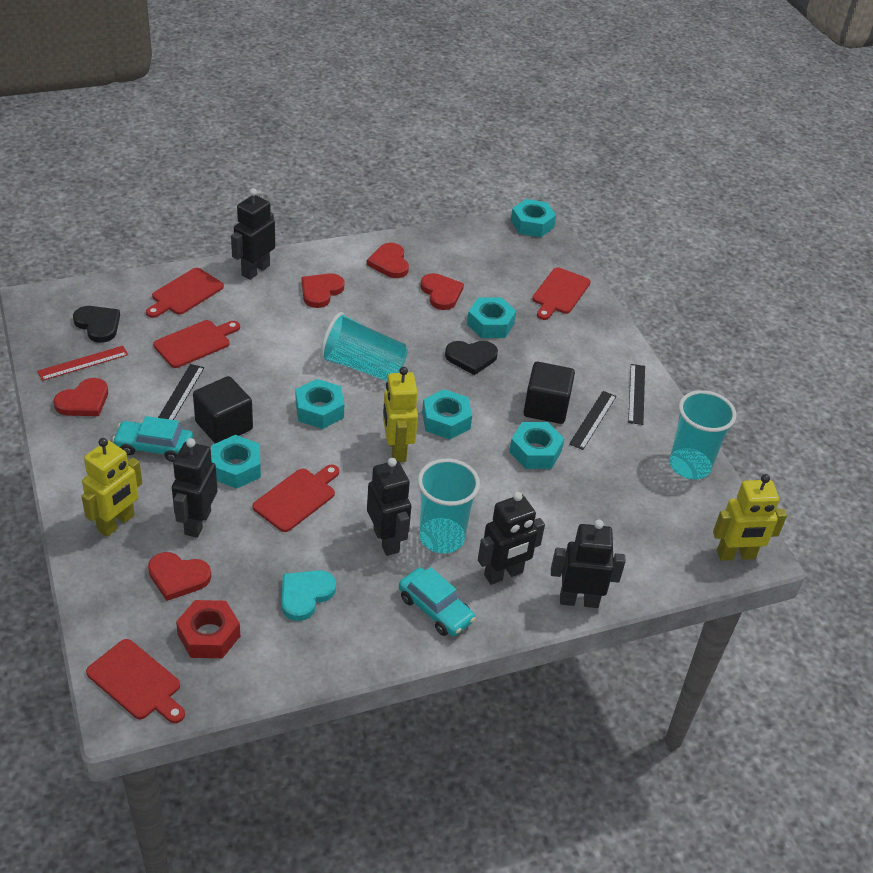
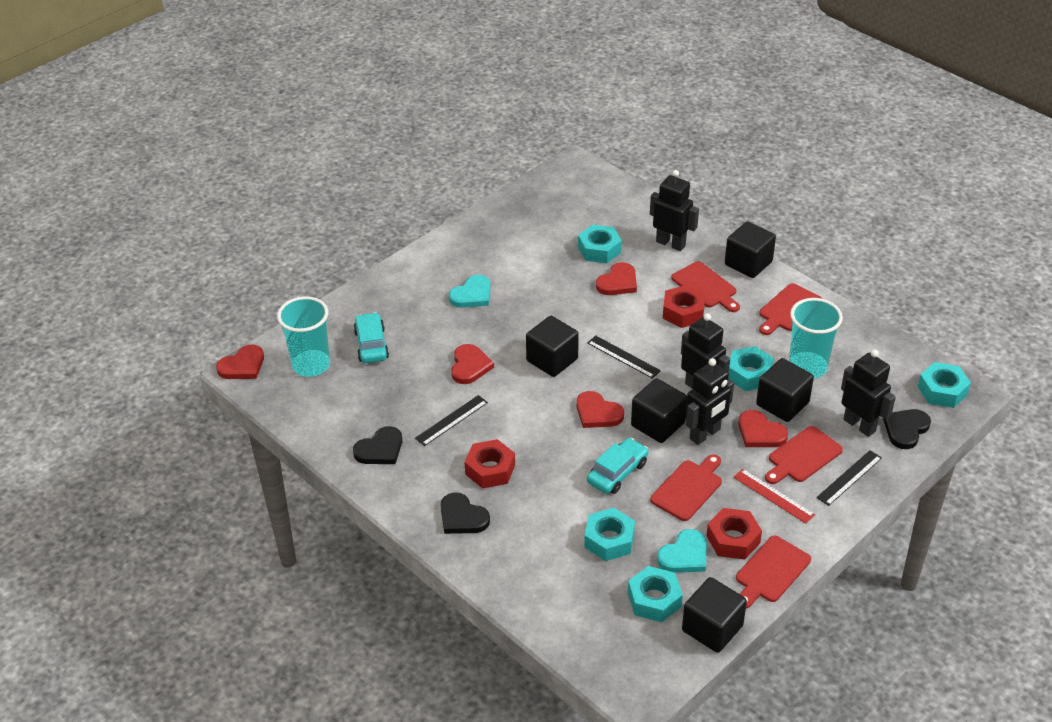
black cube: 2 -> 5
black heart: 2 -> 3
black robot: 5 -> 4
red nut: 1 -> 3
turquoise cup: 3 -> 2
turquoise heart: 1 -> 2
turquoise nut: 6 -> 5
yellow robot: 3 -> 0

